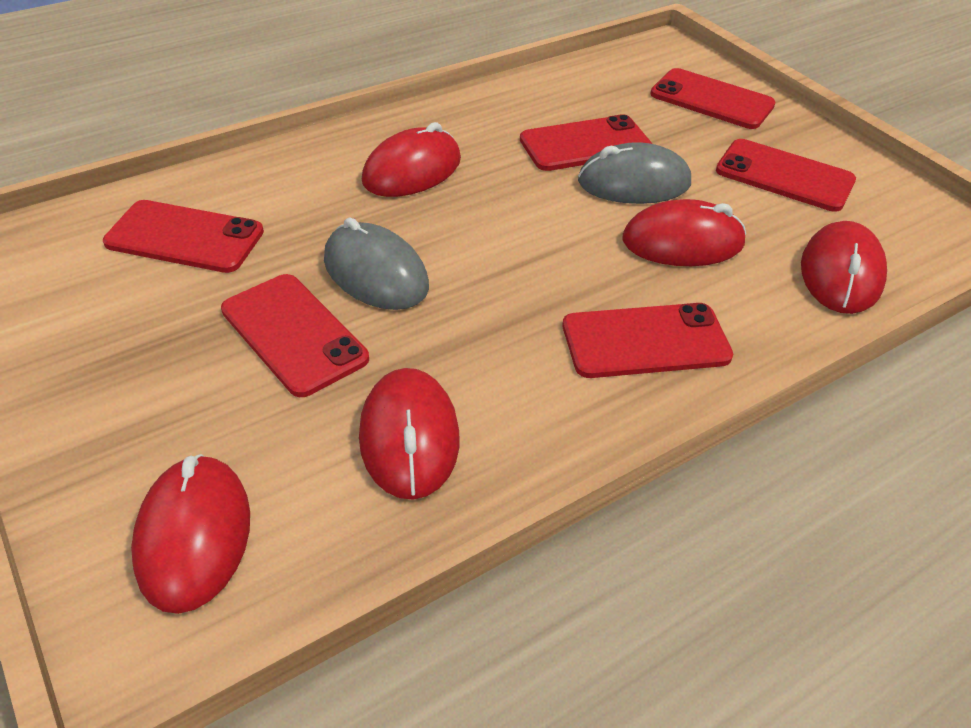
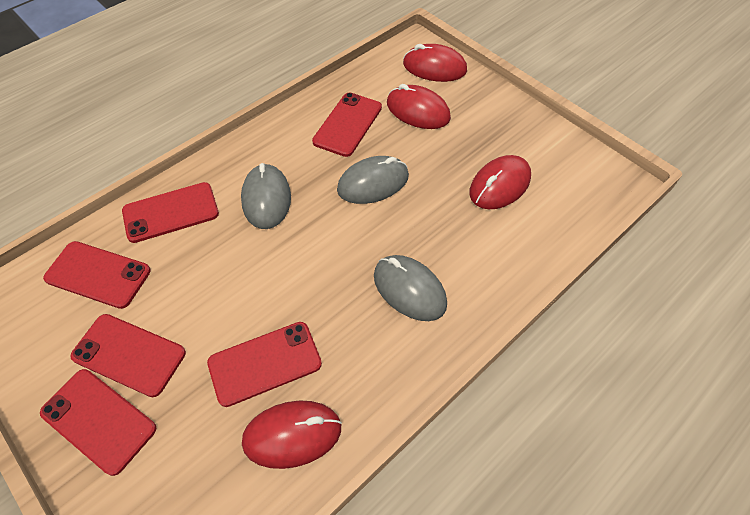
grey mouse: 2 -> 3
red mouse: 5 -> 4

